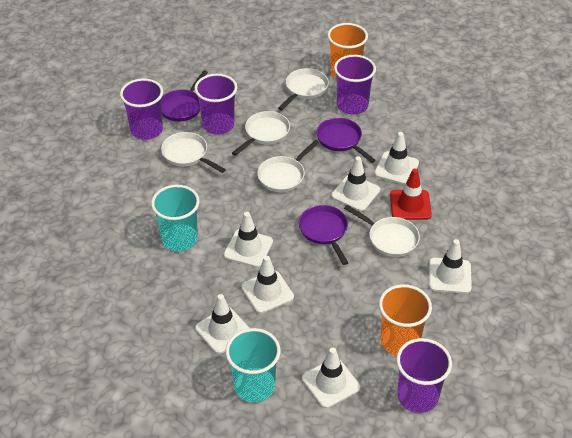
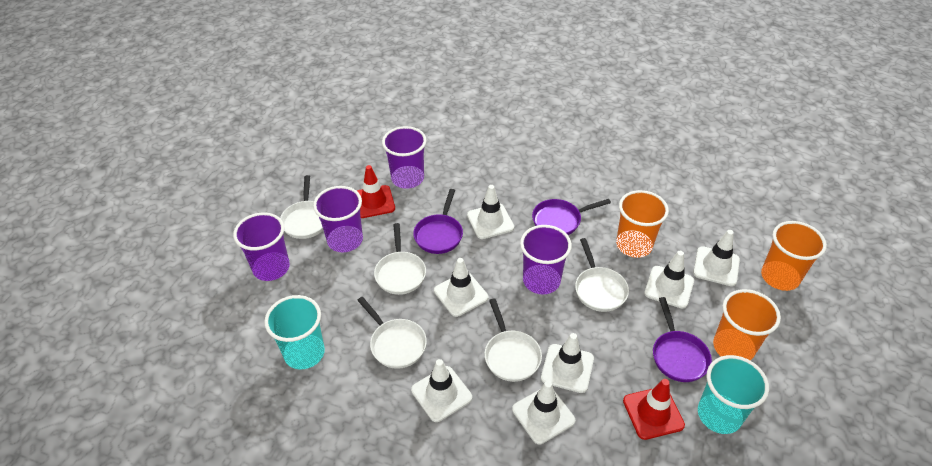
orange cup: 2 -> 3
red traffic cone: 1 -> 2

